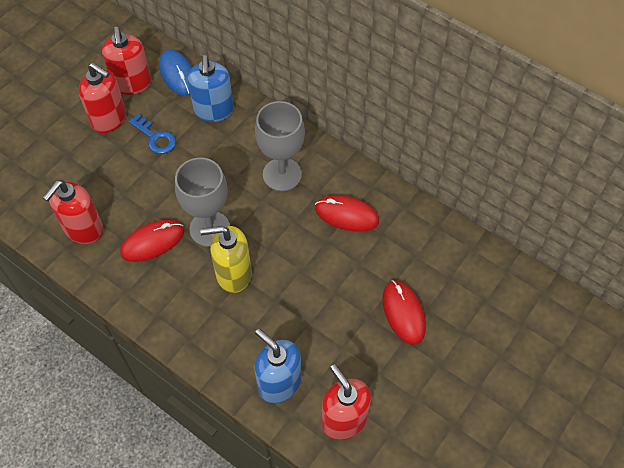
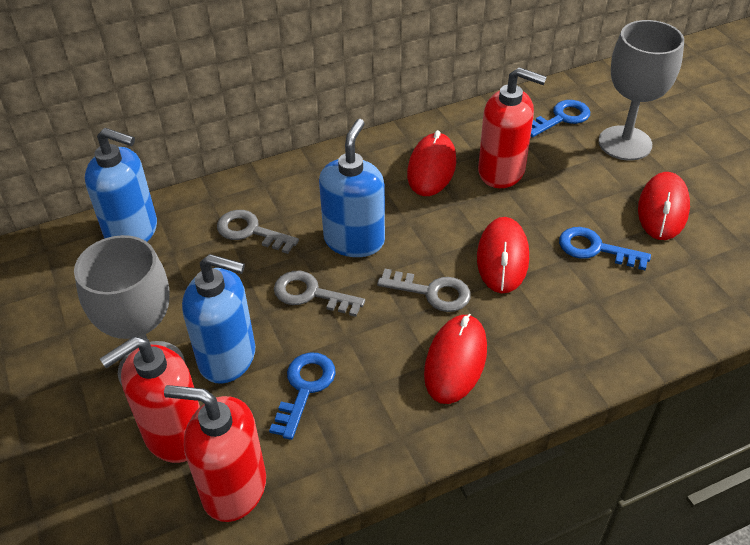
blue key: 1 -> 3
blue mouse: 1 -> 0
blue soap dispenser: 2 -> 3
grey key: 0 -> 3
red mouse: 3 -> 4
red soap dispenser: 4 -> 3
yellow soap dispenser: 1 -> 0

